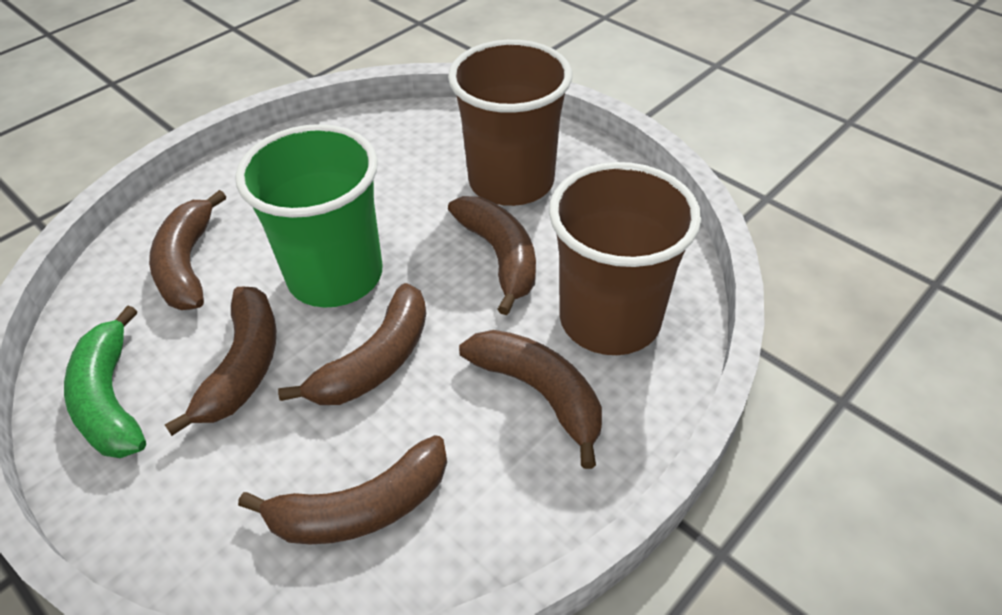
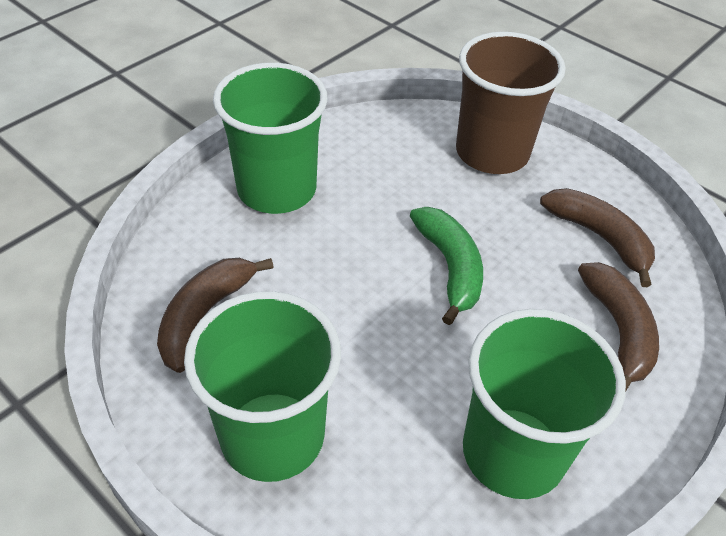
brown banana: 6 -> 3
brown cup: 2 -> 1
green cup: 1 -> 3

